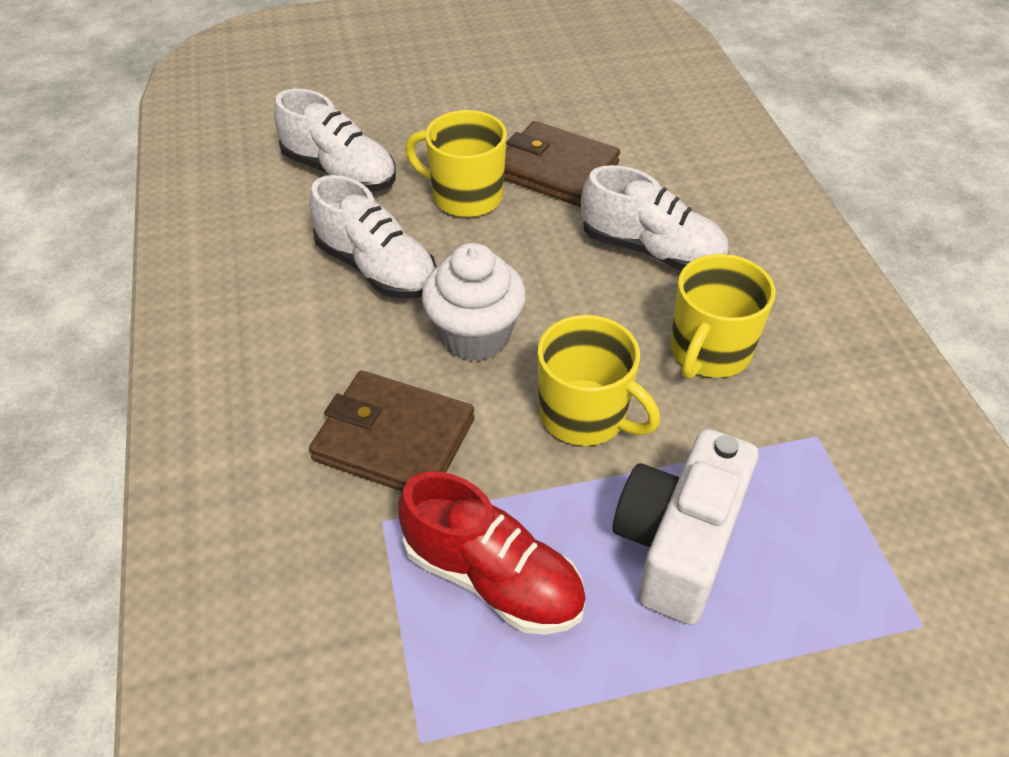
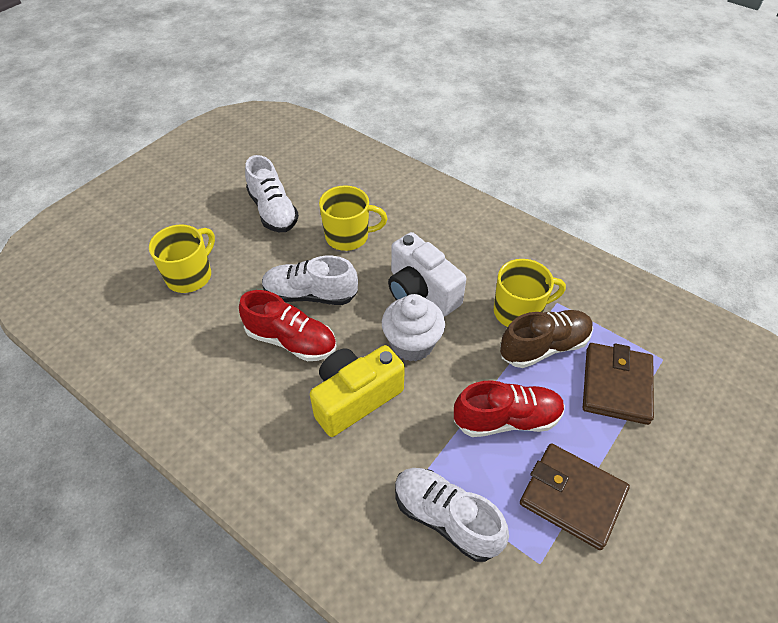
brown shoe: 0 -> 1
red shoe: 1 -> 2
yellow camera: 0 -> 1

